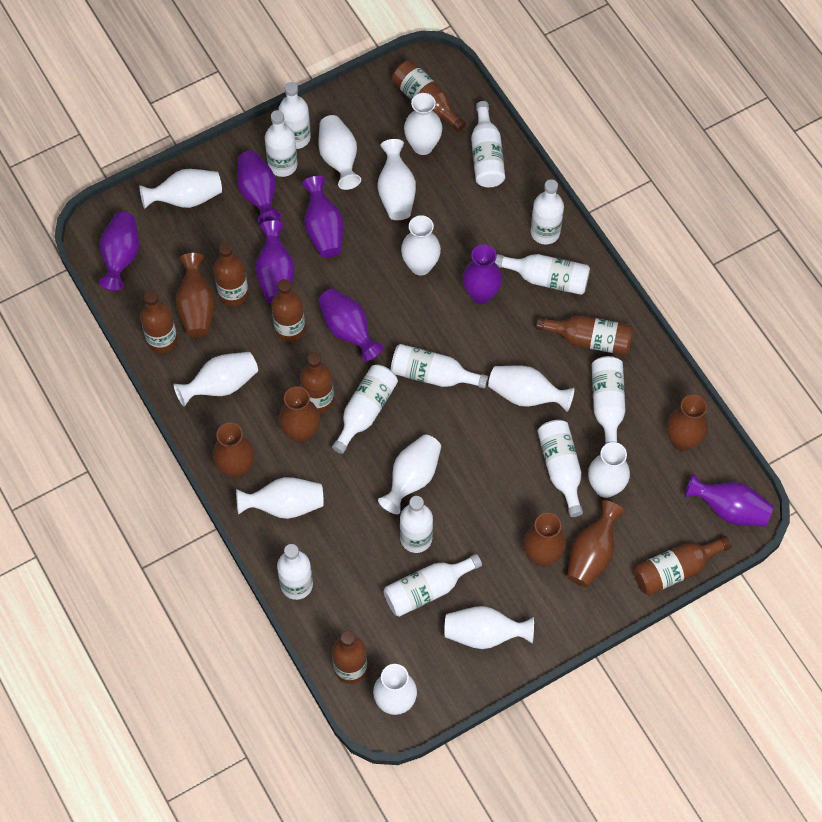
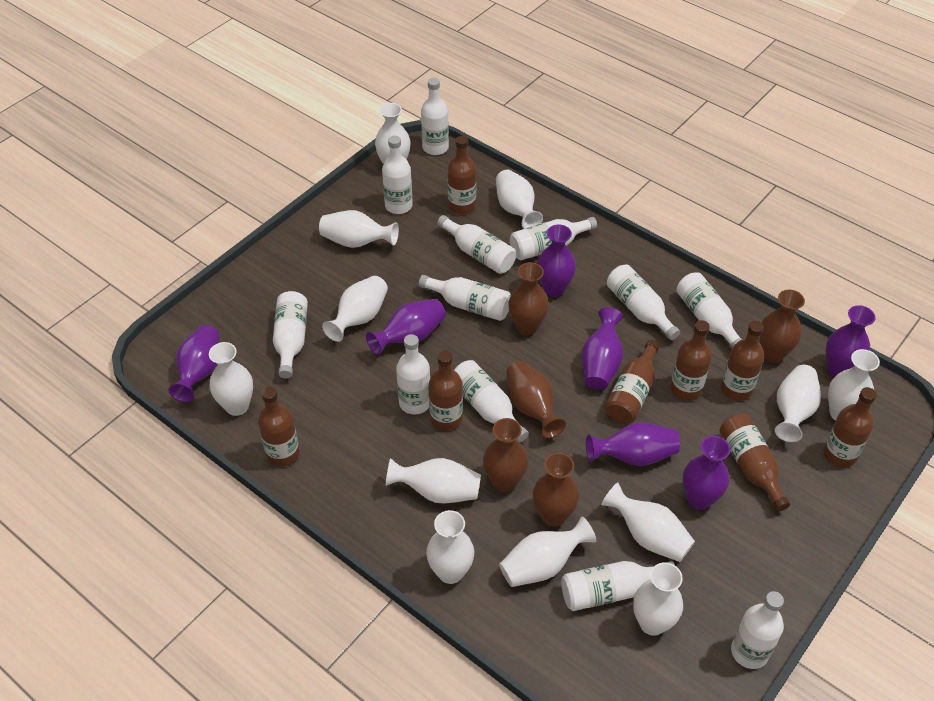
brown vase: 6 -> 5

